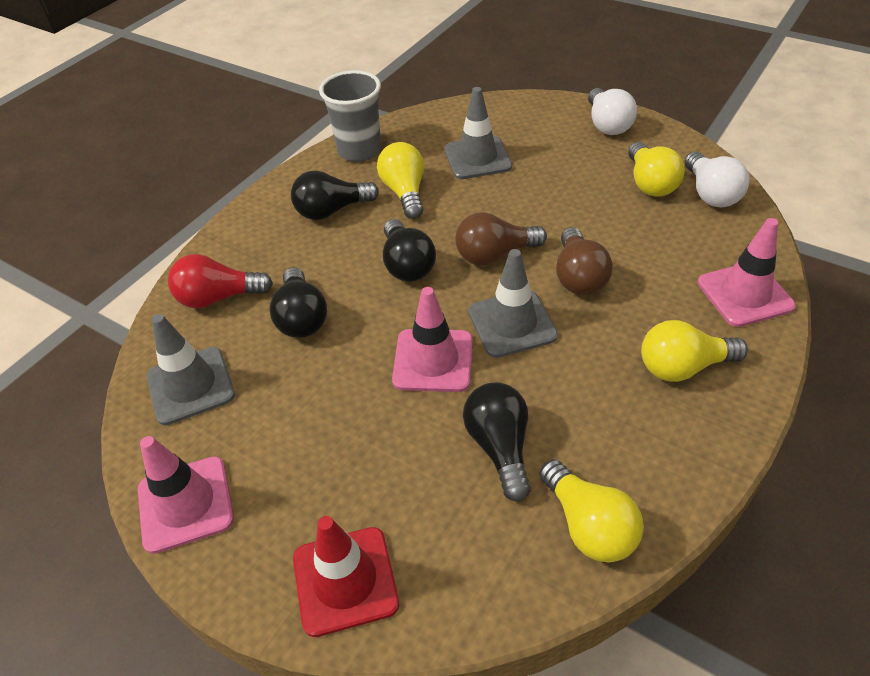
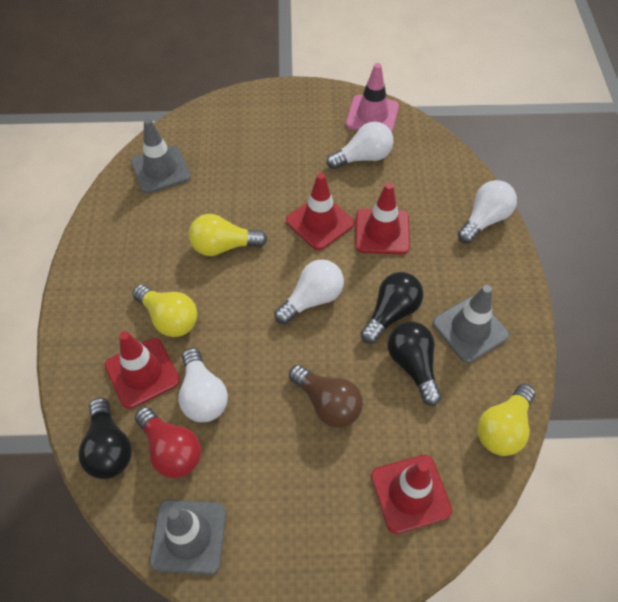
black light bulb: 4 -> 3
brown light bulb: 2 -> 1
grey cup: 1 -> 0
pink traffic cone: 3 -> 1
red traffic cone: 1 -> 4
white light bulb: 2 -> 4
yellow light bulb: 4 -> 3

